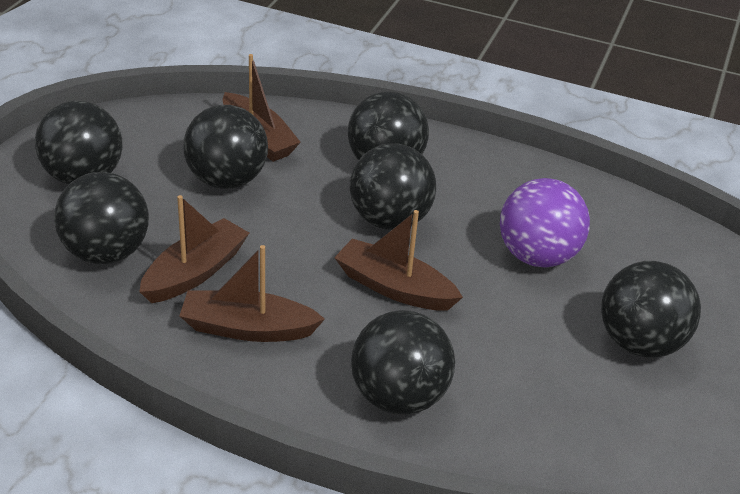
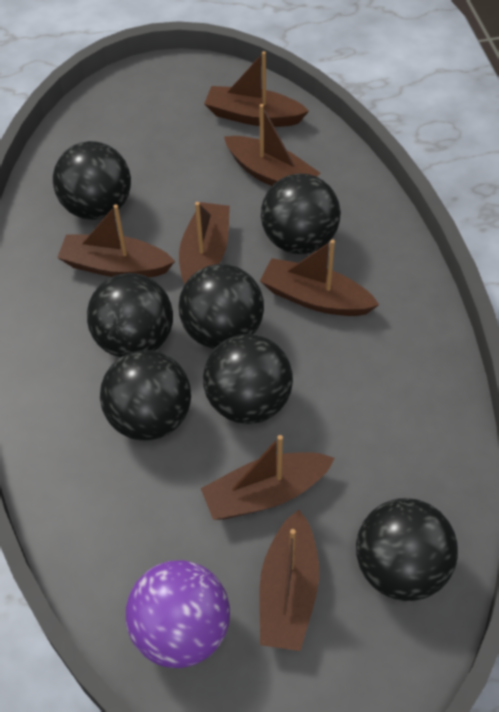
brown boat: 4 -> 7

